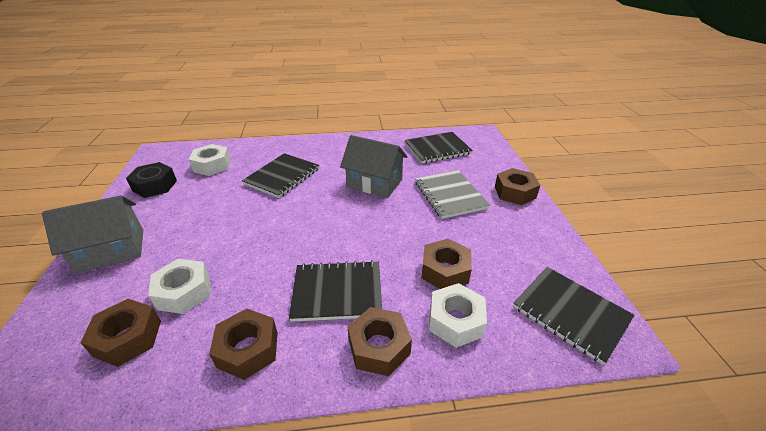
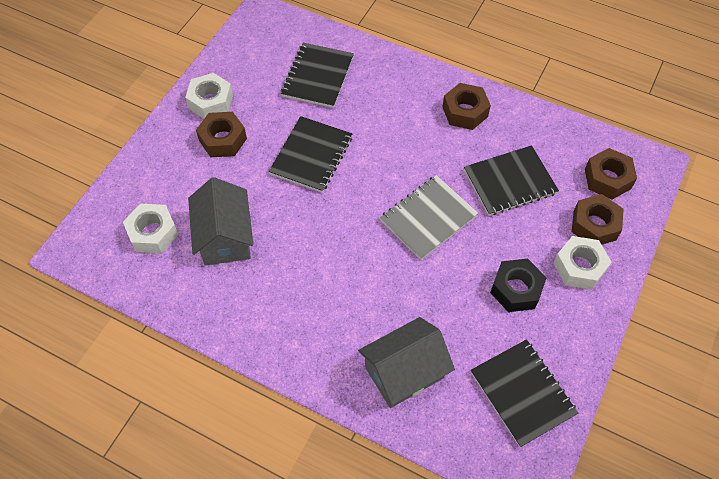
brown nut: 5 -> 4

